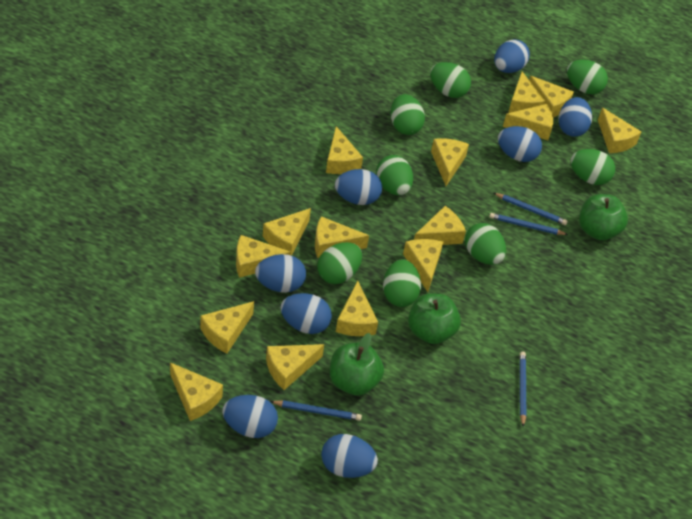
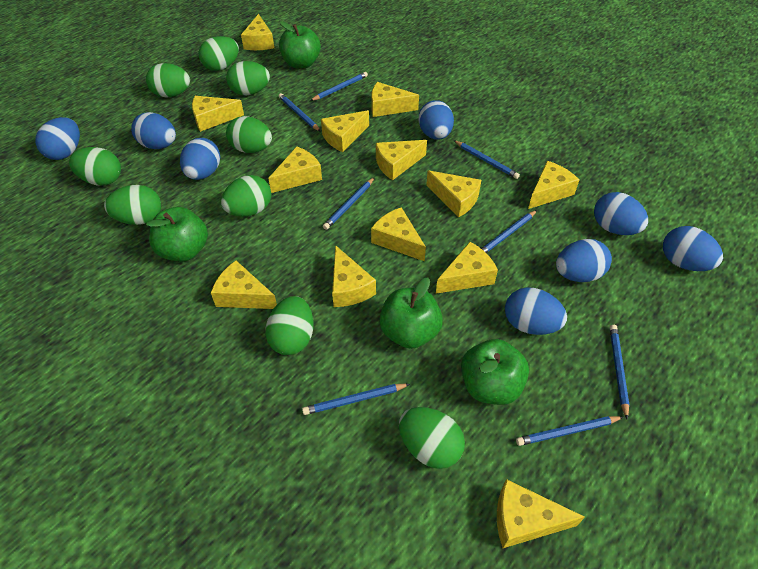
blue pencil: 4 -> 8
green apple: 3 -> 4
green egg: 8 -> 9
yellow cheese: 15 -> 13

